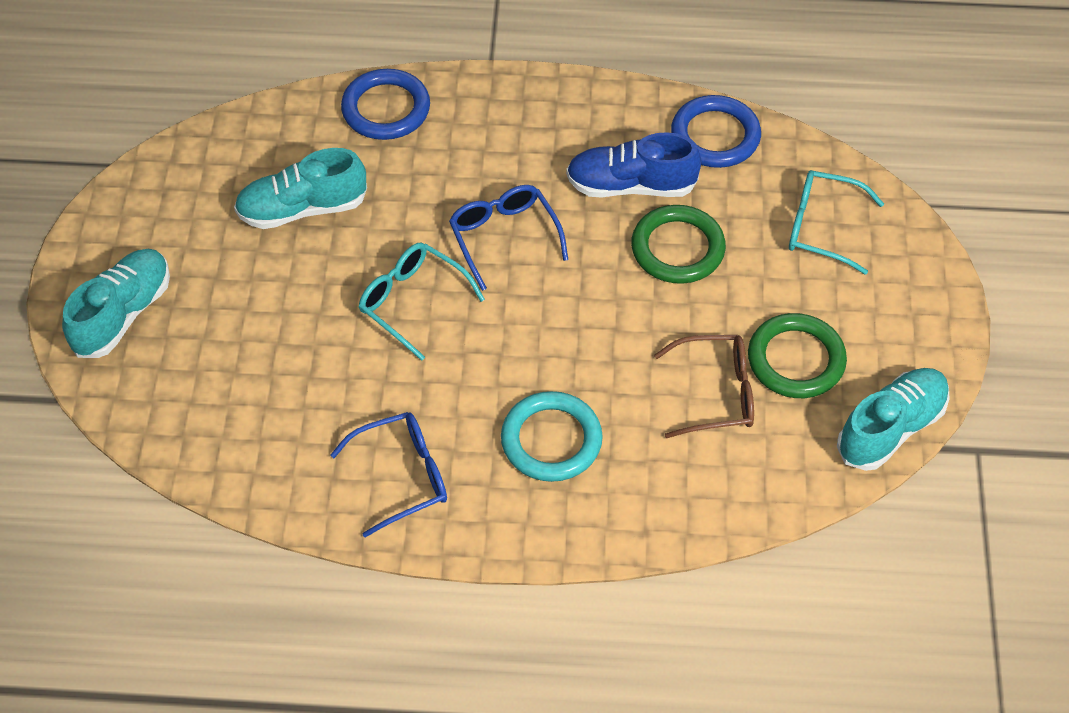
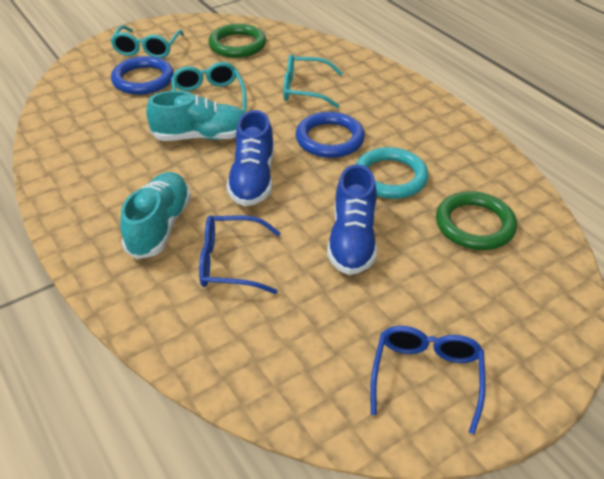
blue shoe: 1 -> 2
brown glasses: 1 -> 0
turquoise glasses: 2 -> 3
turquoise shoe: 3 -> 2

